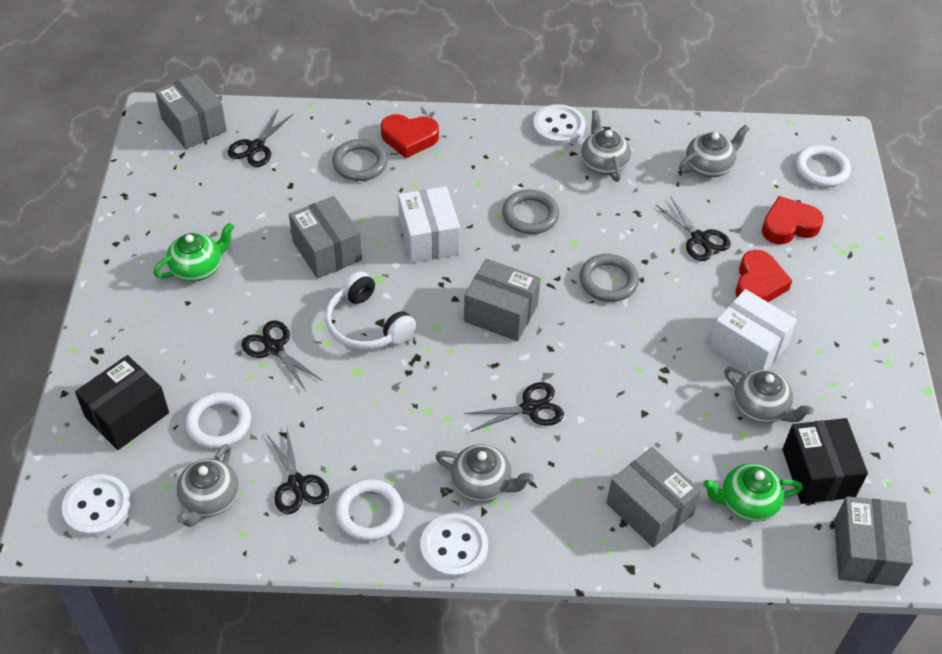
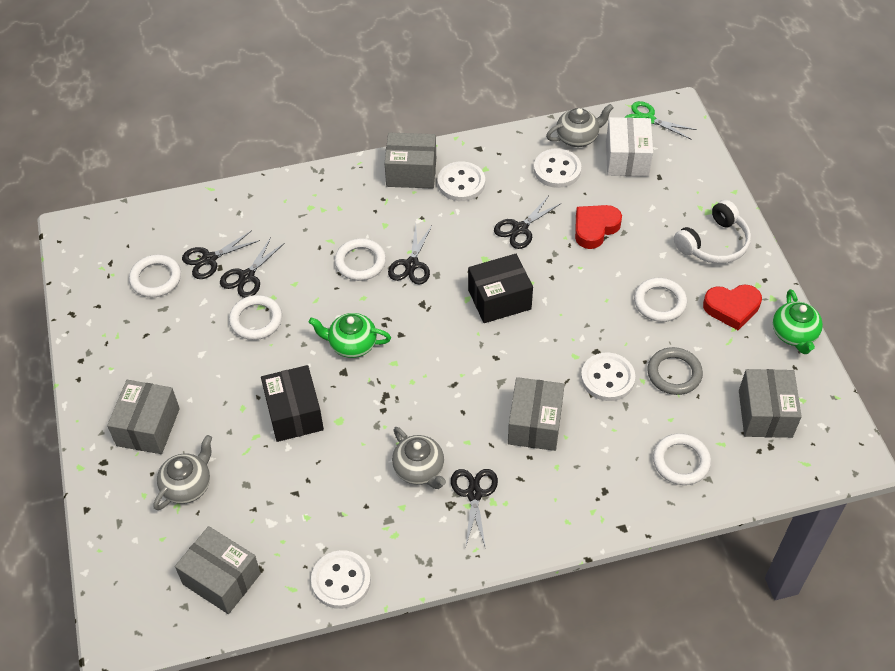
green scissors: 0 -> 1
grey ring: 3 -> 1
grey teapot: 5 -> 3
red heart: 3 -> 2
white box: 2 -> 1
white button: 3 -> 4
white ring: 3 -> 5

